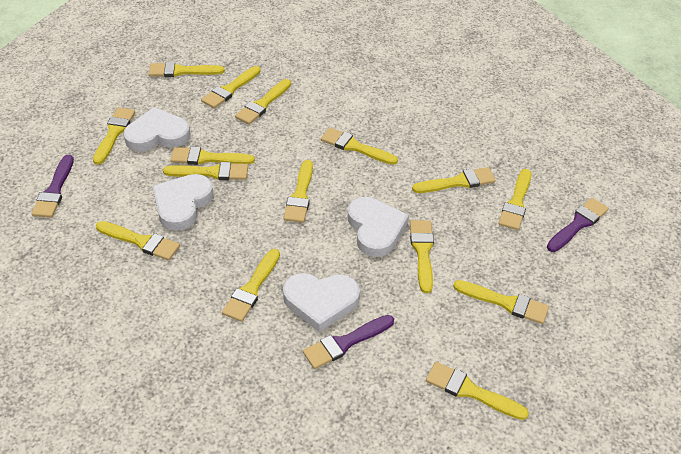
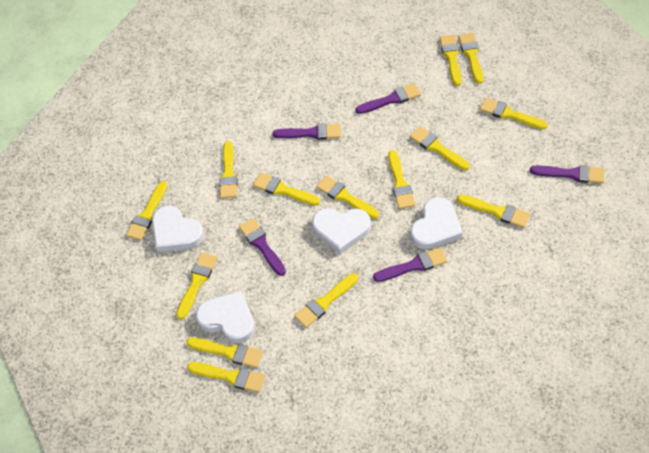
purple brush: 3 -> 5
yellow brush: 15 -> 14

